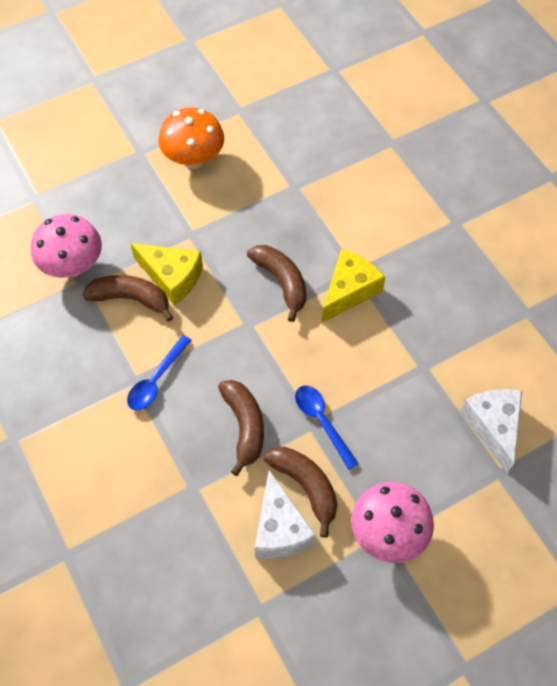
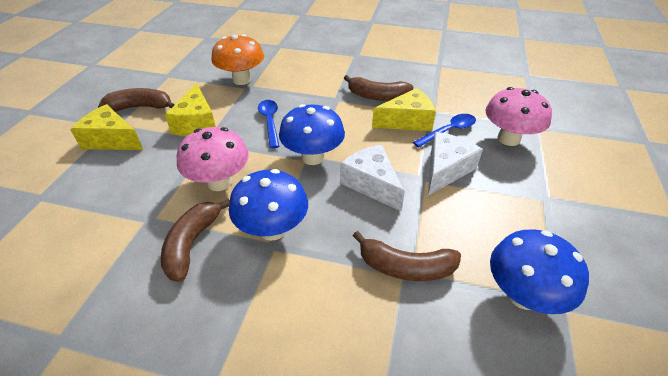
blue mushroom: 0 -> 3
yellow cheese: 2 -> 3

